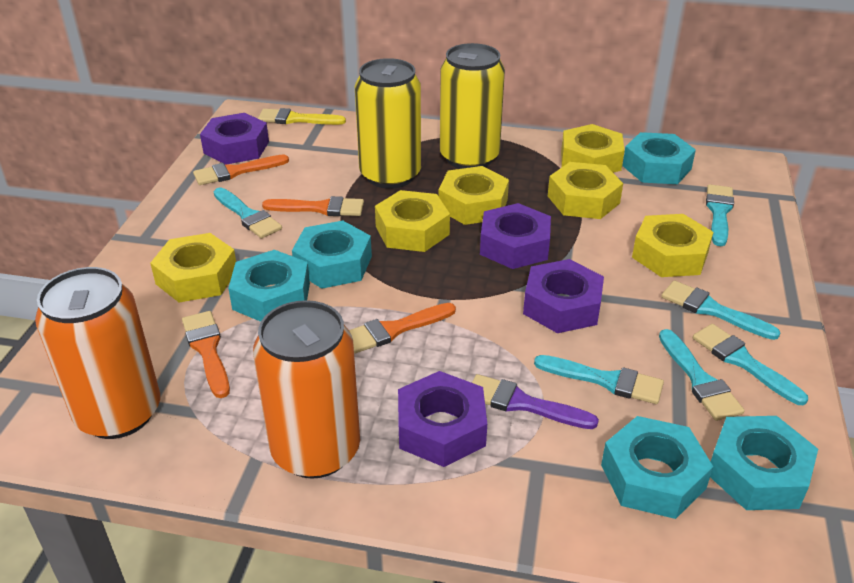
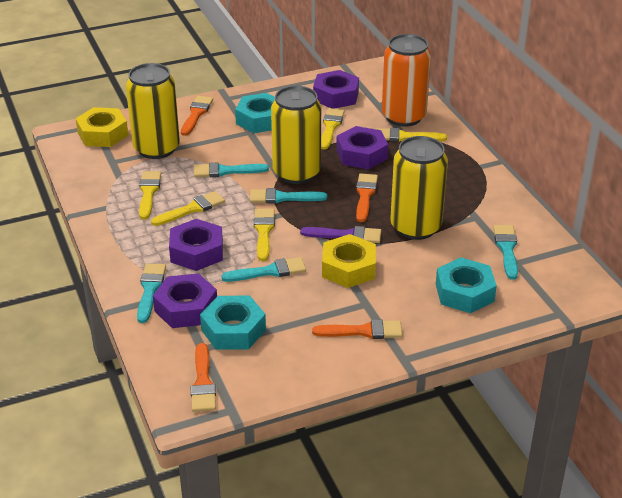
orange can: 2 -> 1
turquoise brush: 6 -> 5
turquoise nut: 5 -> 3
yellow brush: 1 -> 5
yellow can: 2 -> 3
yellow nut: 6 -> 2

